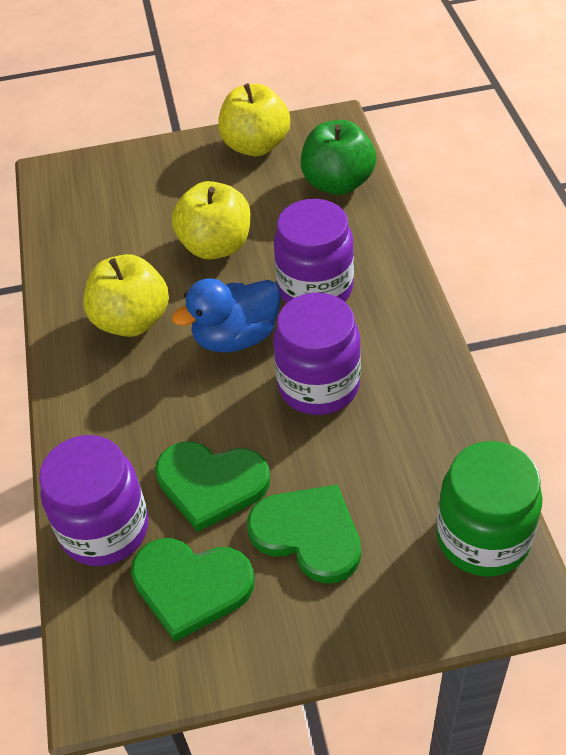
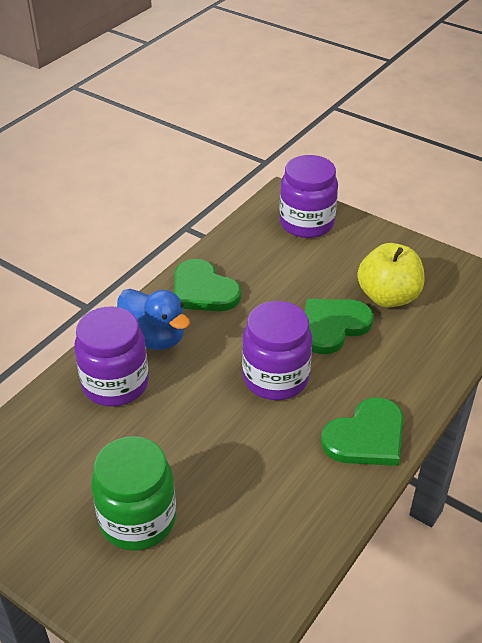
green apple: 1 -> 0
yellow apple: 3 -> 1

